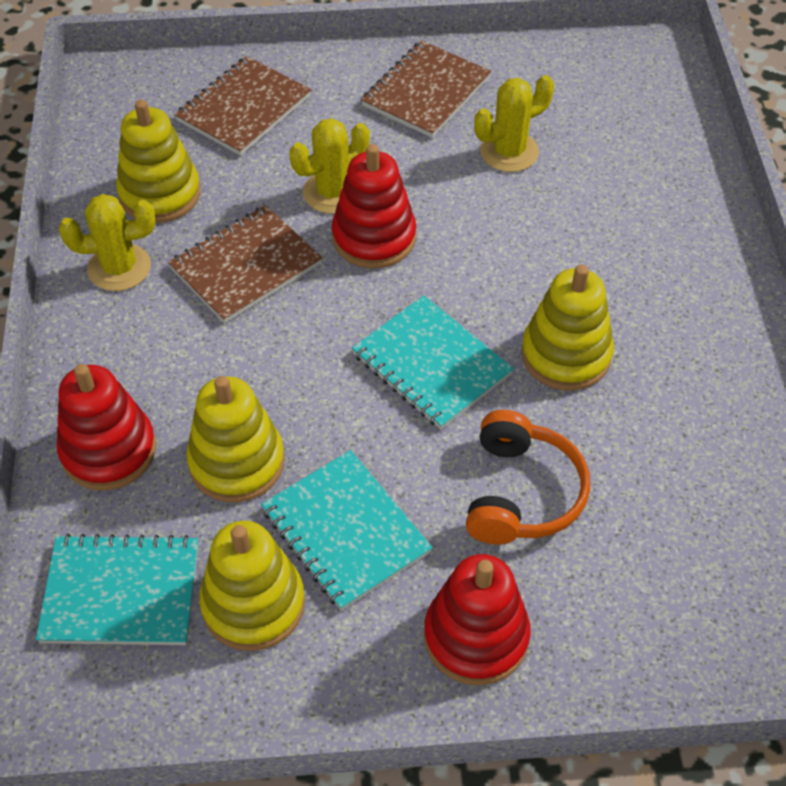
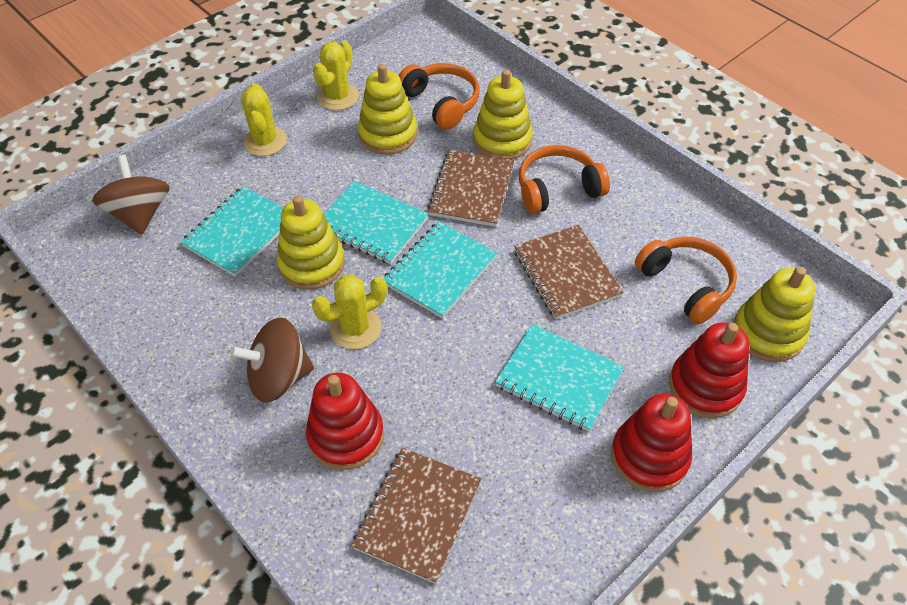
brown spinning top: 0 -> 2
orange headphones: 1 -> 3
turquoise notebook: 3 -> 4

